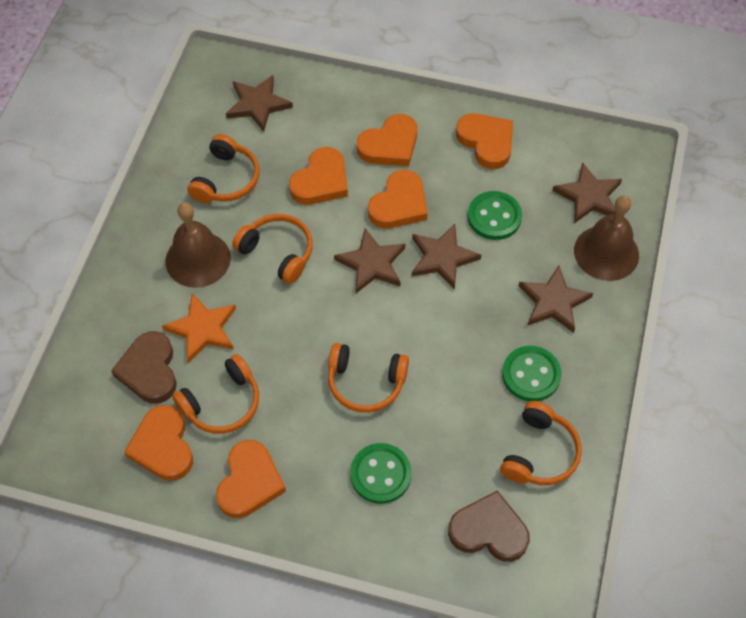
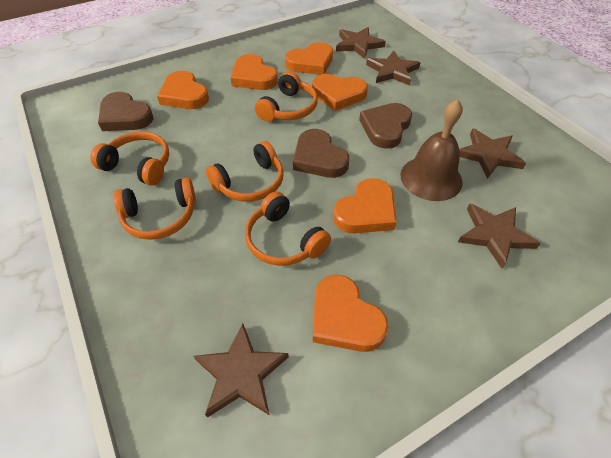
brown bell: 2 -> 1
brown heart: 2 -> 3
green button: 3 -> 0
orange star: 1 -> 0

